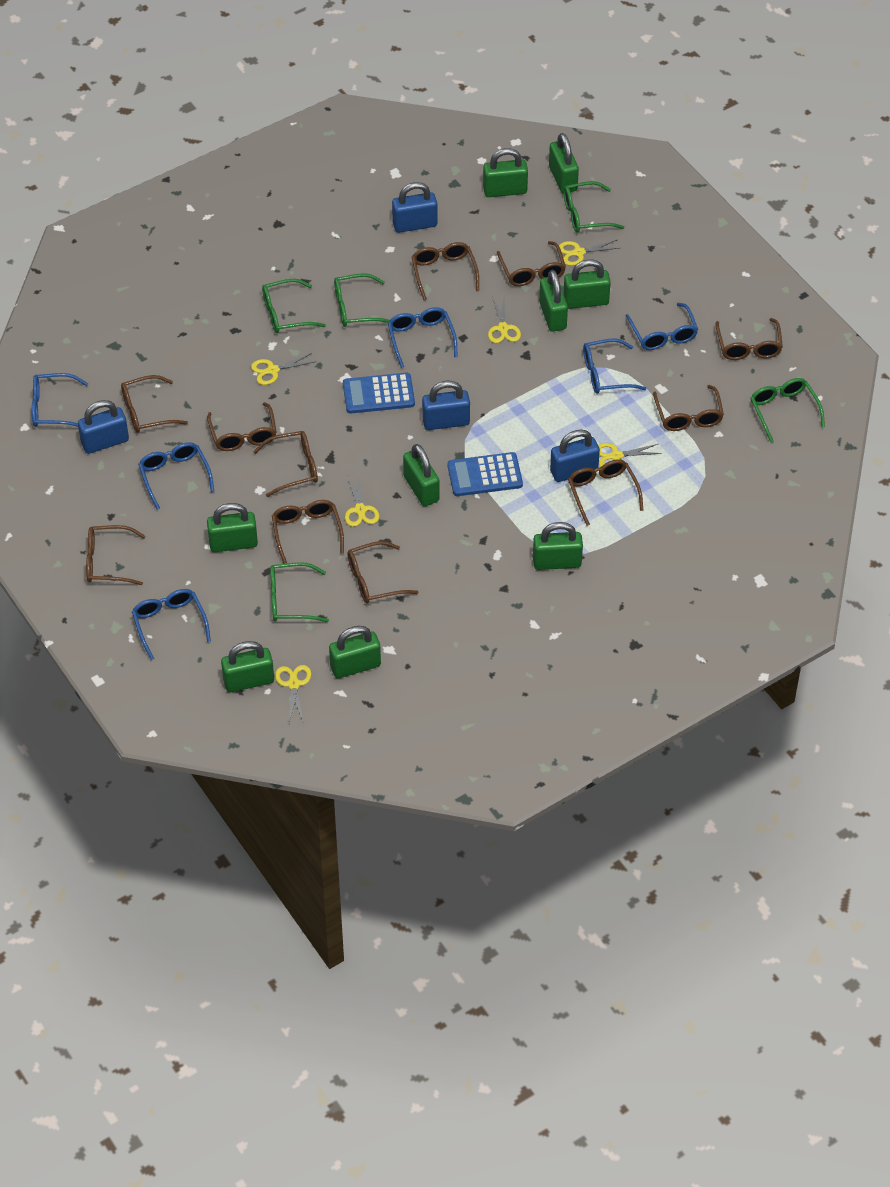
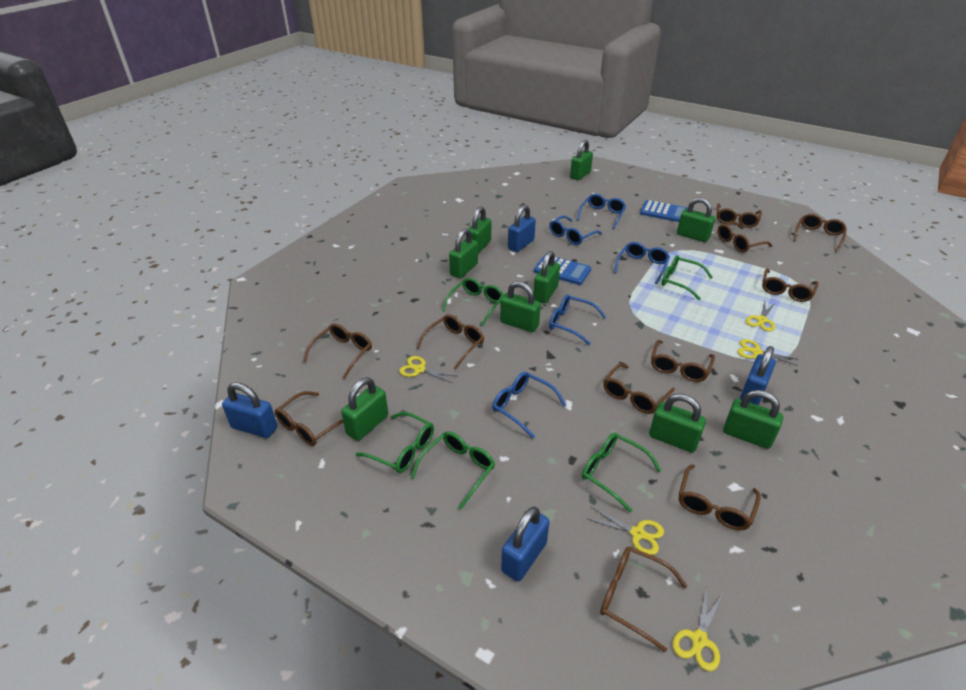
blue glasses: 6 -> 5
yellow scissors: 6 -> 5

